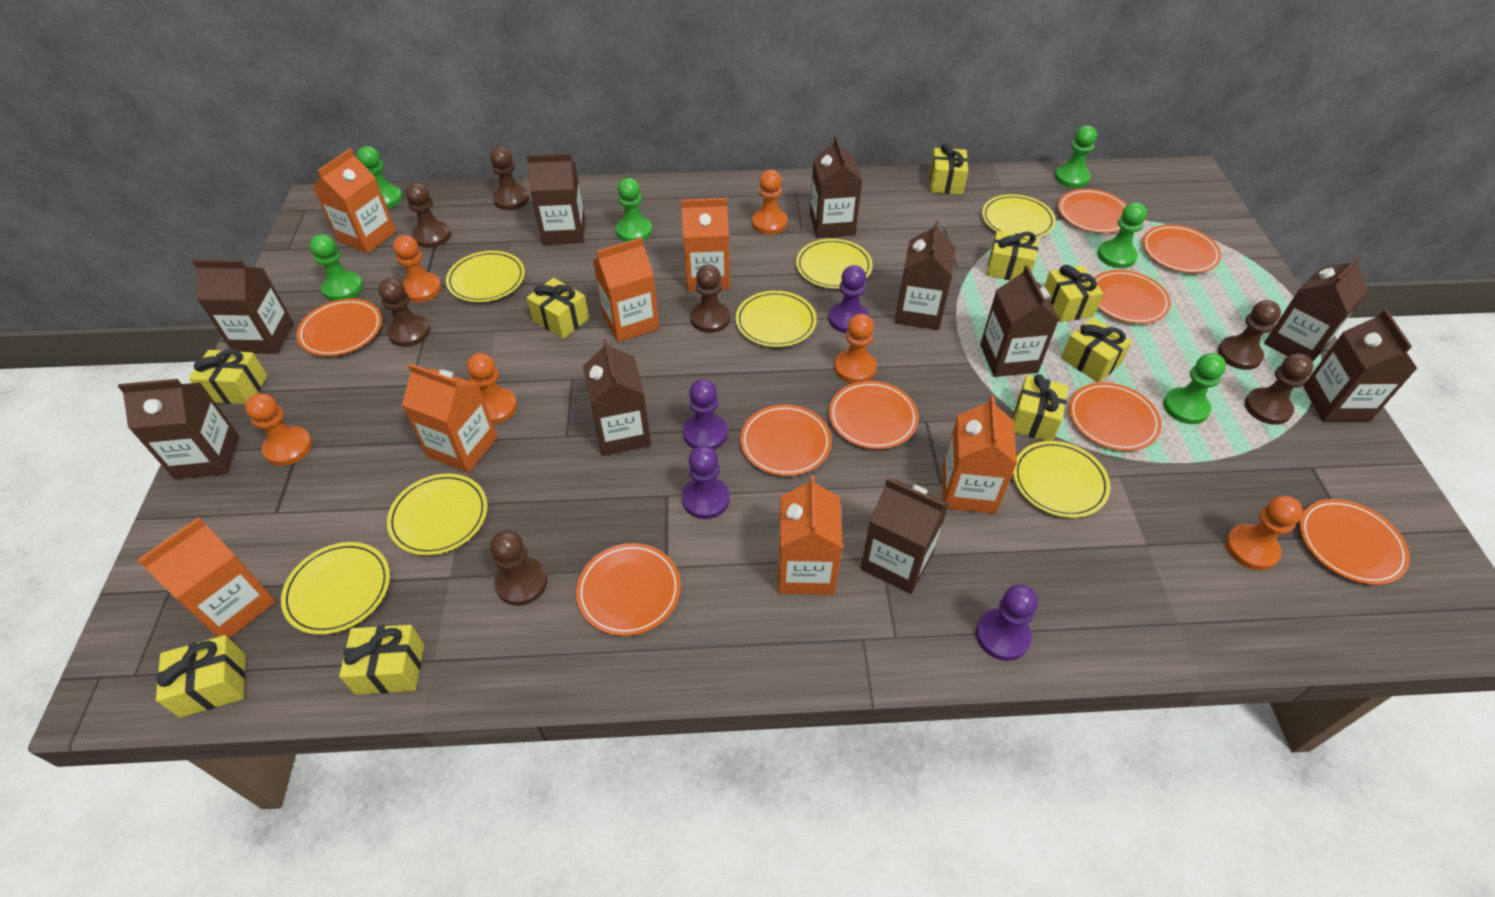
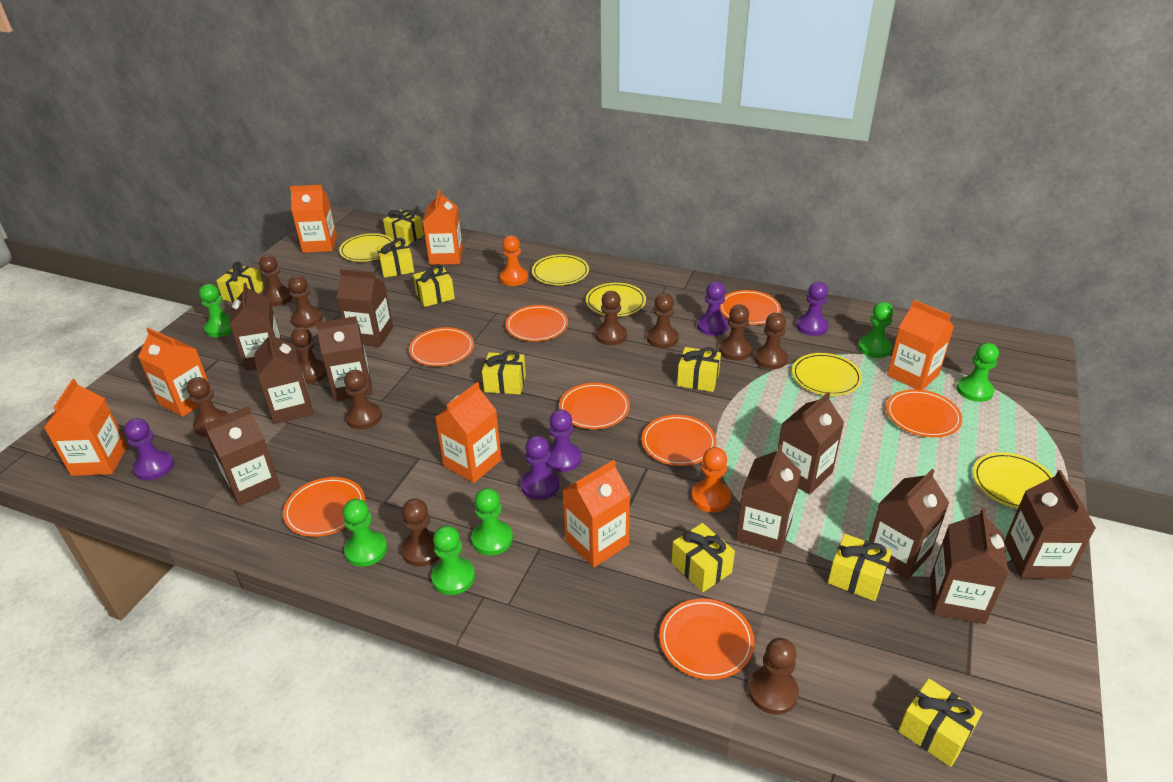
brown pawn: 7 -> 11
orange pawn: 6 -> 2
orange plate: 9 -> 8
purple pawn: 4 -> 5
yellow plate: 7 -> 5

